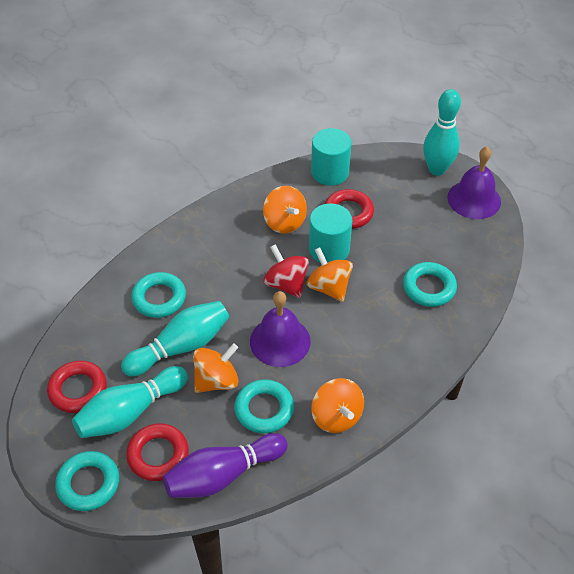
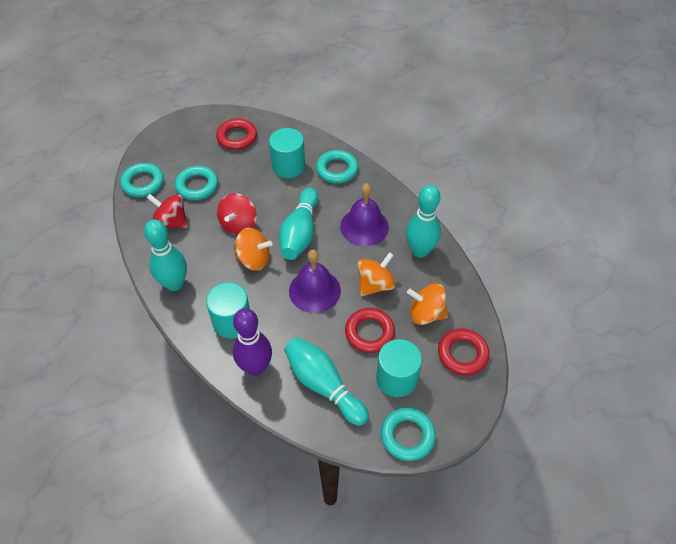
orange spinning top: 4 -> 3
red spinning top: 1 -> 2
turquoise bowling pin: 3 -> 4
turquoise cylinder: 2 -> 3

